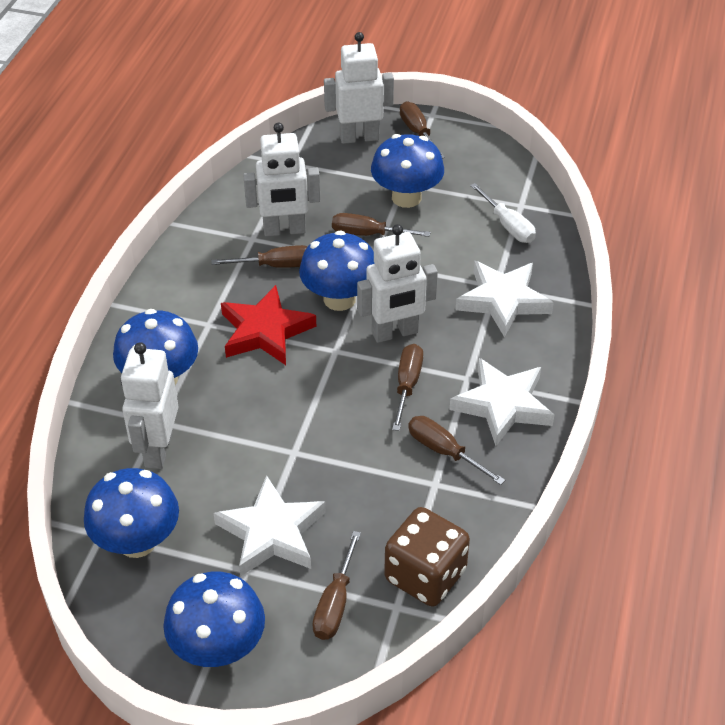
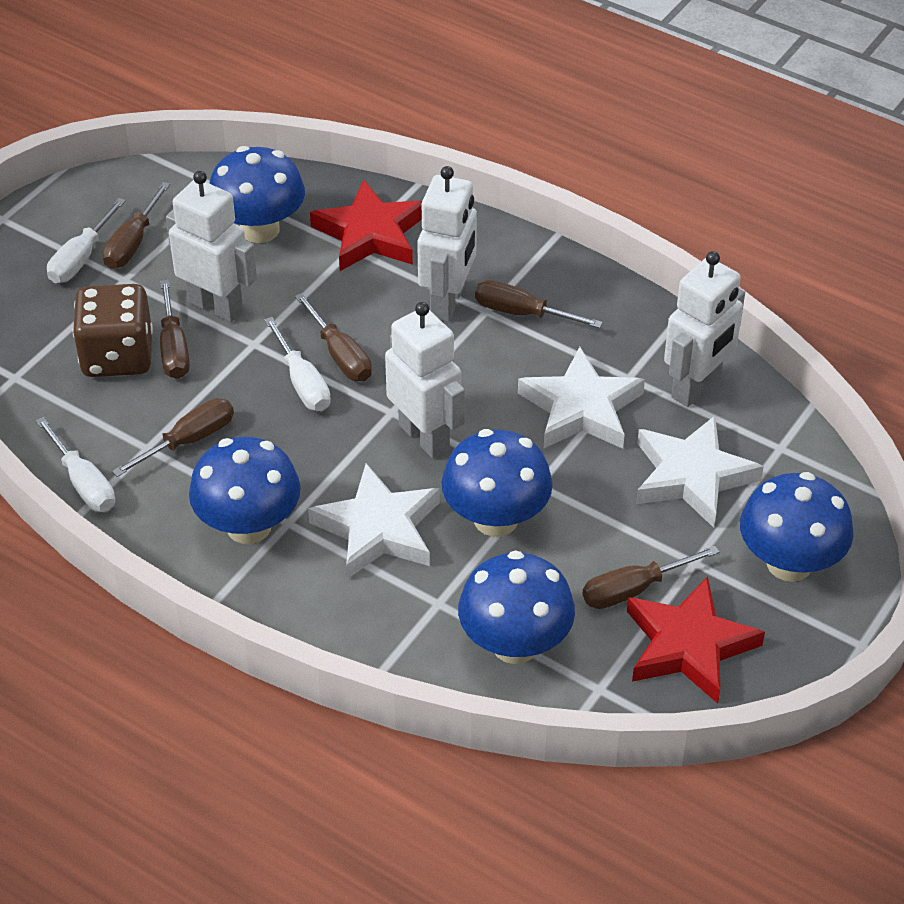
red star: 1 -> 2
white screwdriver: 1 -> 3

